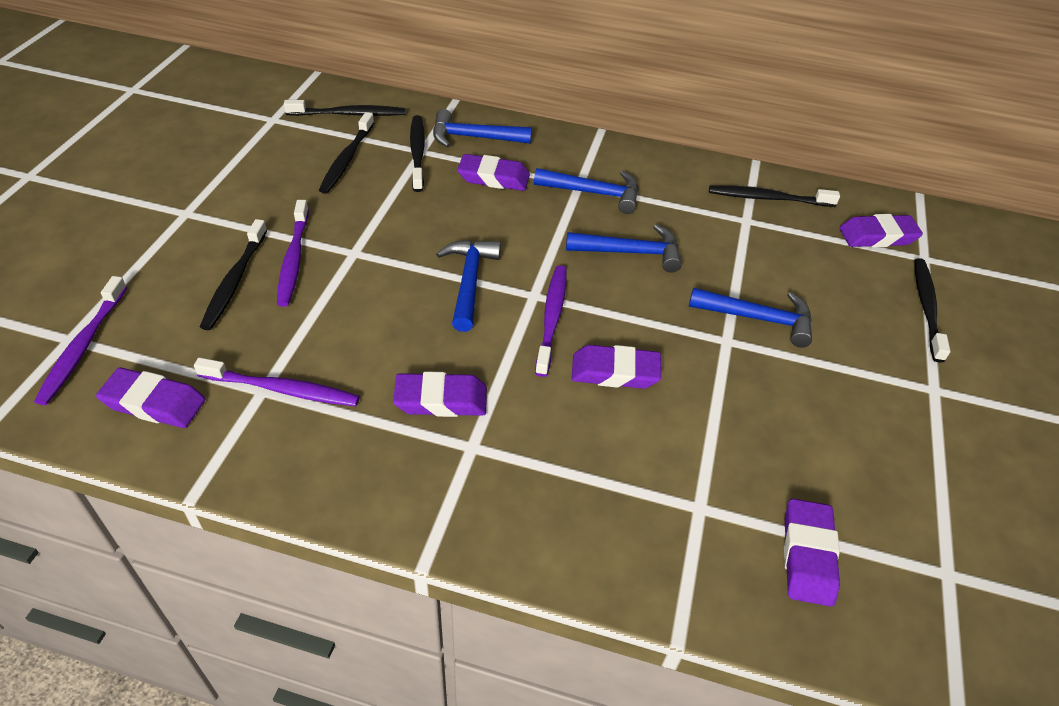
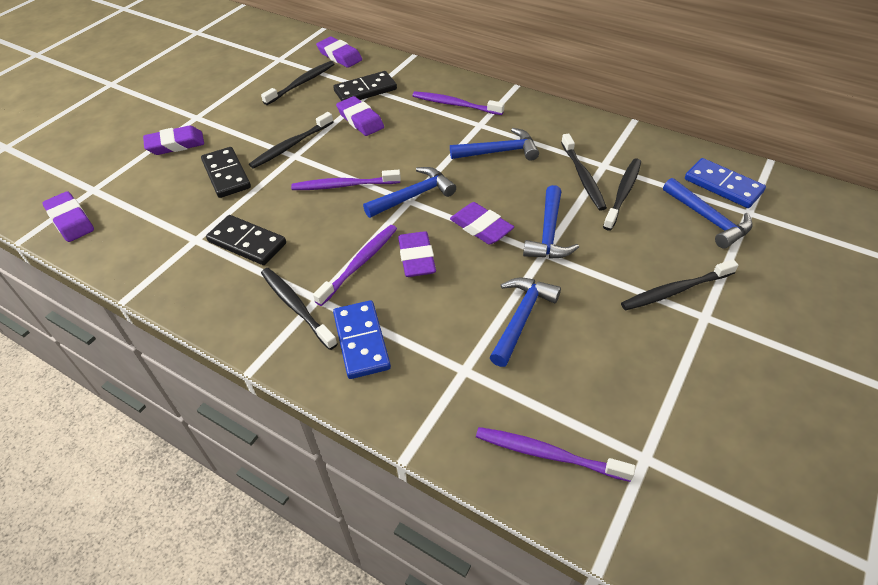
black domino: 0 -> 3
blue domino: 0 -> 2

